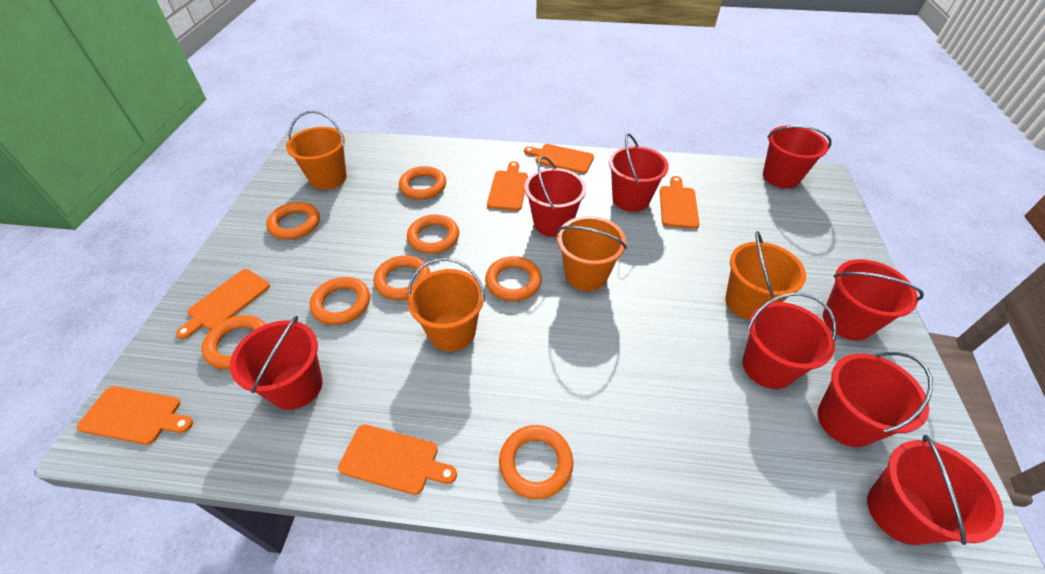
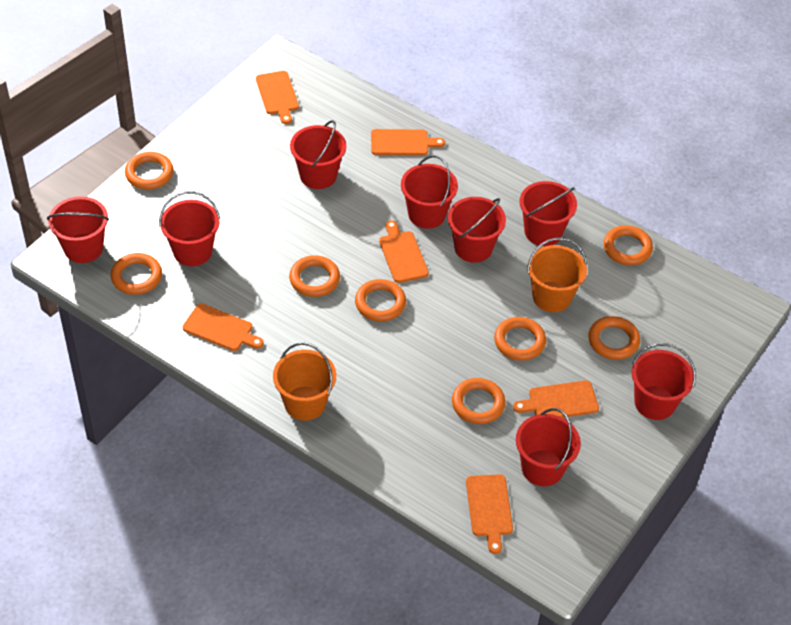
orange bucket: 4 -> 2

